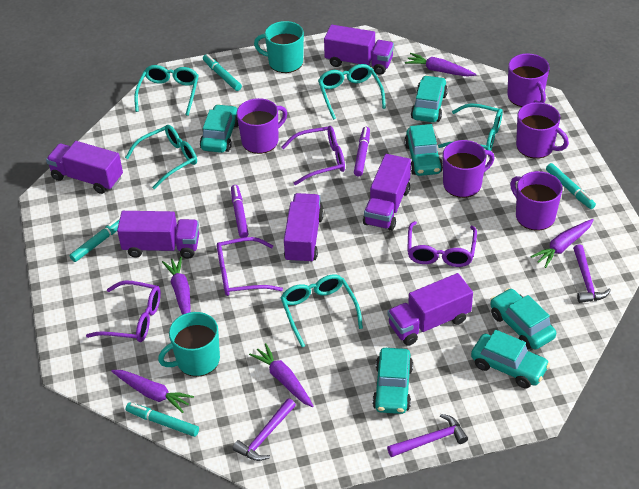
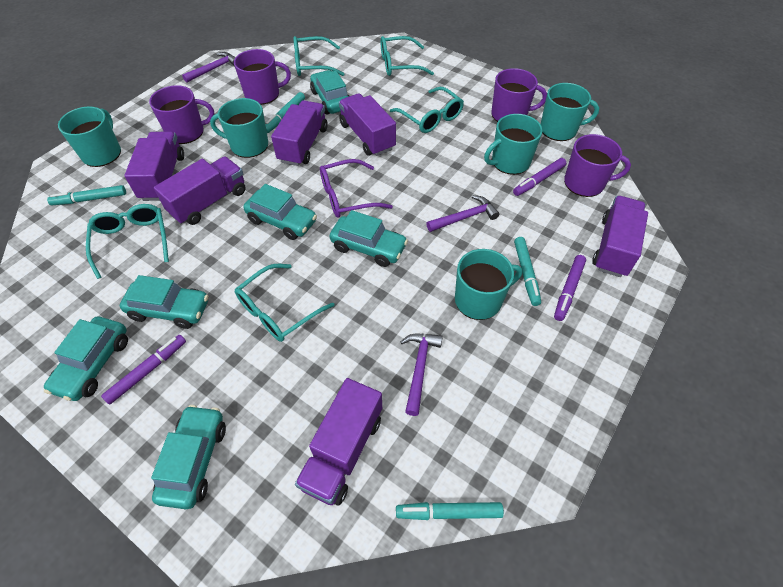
purple carrot: 5 -> 0
purple glasses: 4 -> 1
purple marker: 2 -> 3
purple mug: 5 -> 4
turquoise mug: 2 -> 5

